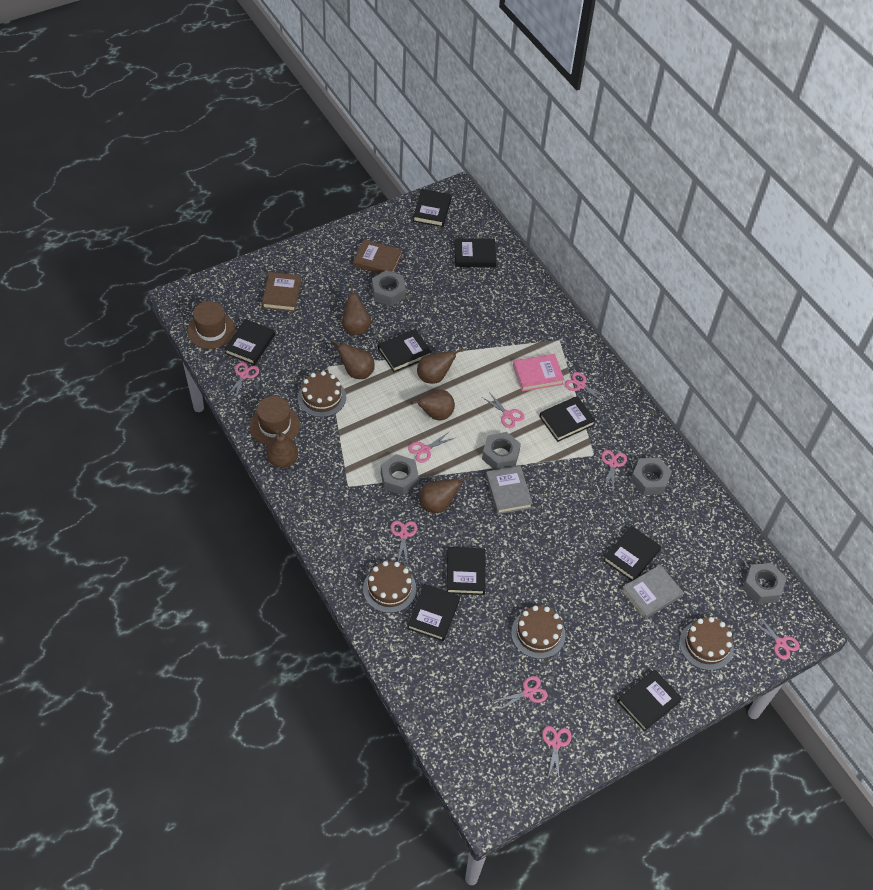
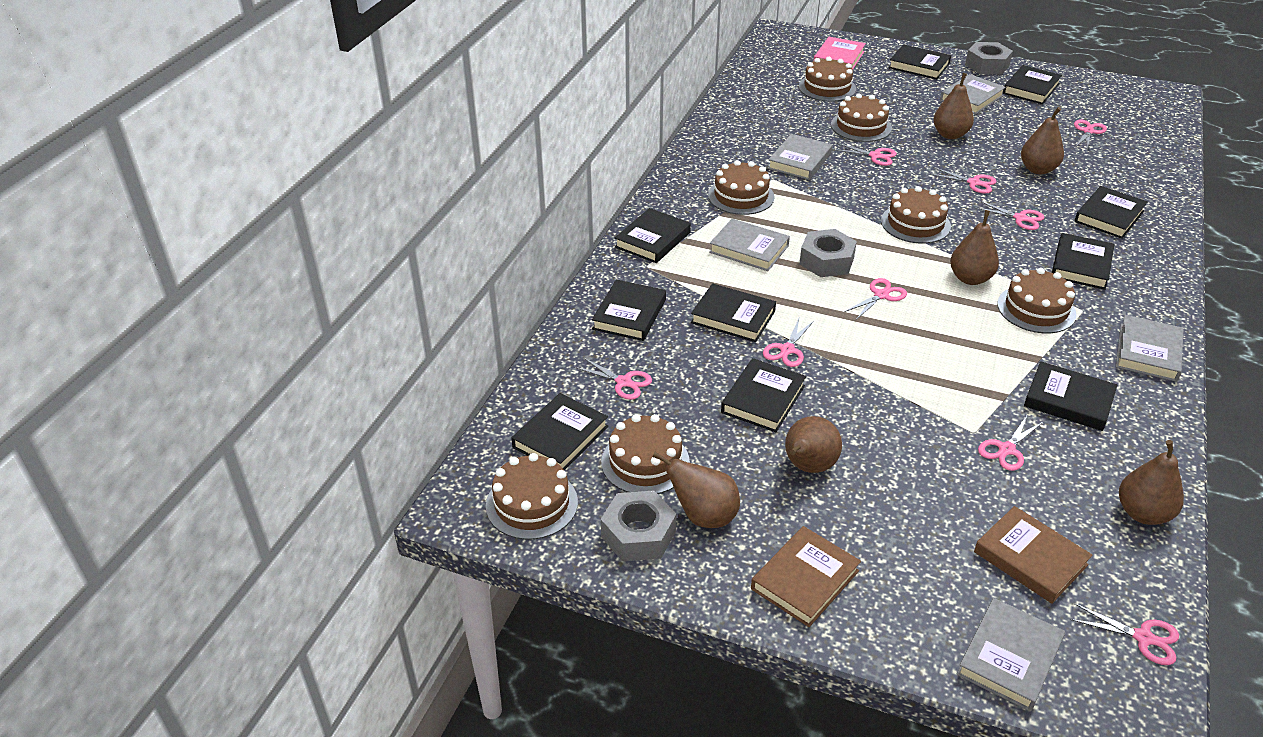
black book: 9 -> 10
brown cake: 4 -> 7
brown hat: 2 -> 0
grey book: 2 -> 5
grey nut: 5 -> 3

